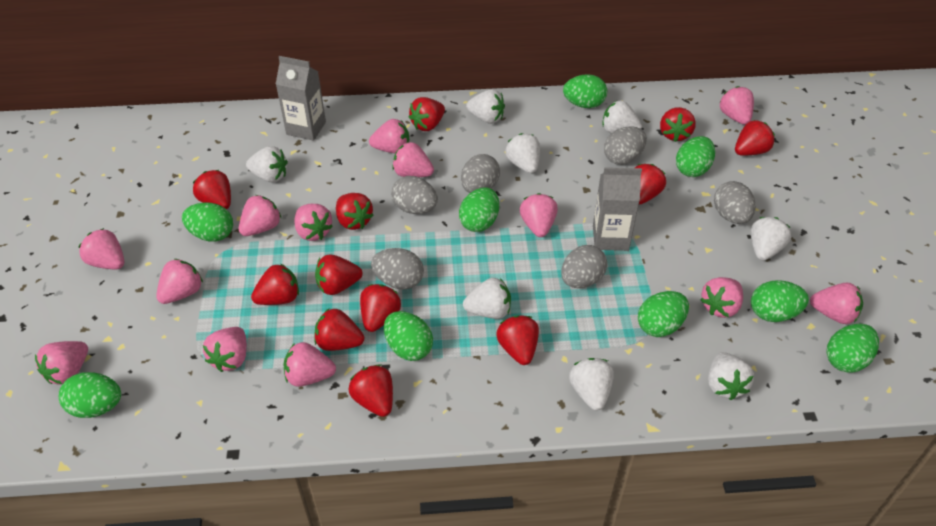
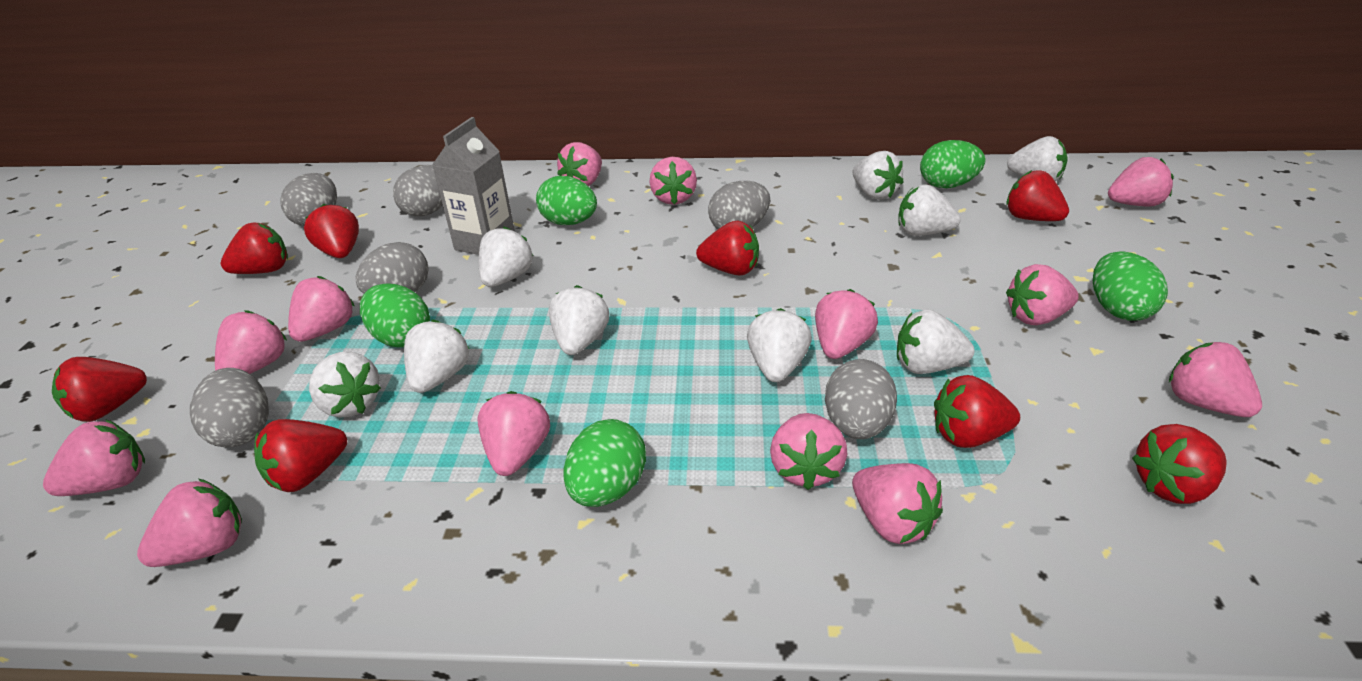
green egg: 9 -> 5
grey carton: 2 -> 1
red strawberry: 12 -> 8
white strawberry: 8 -> 9

